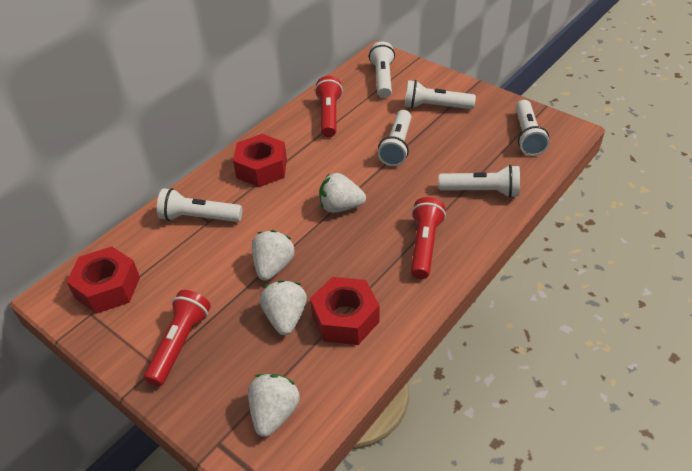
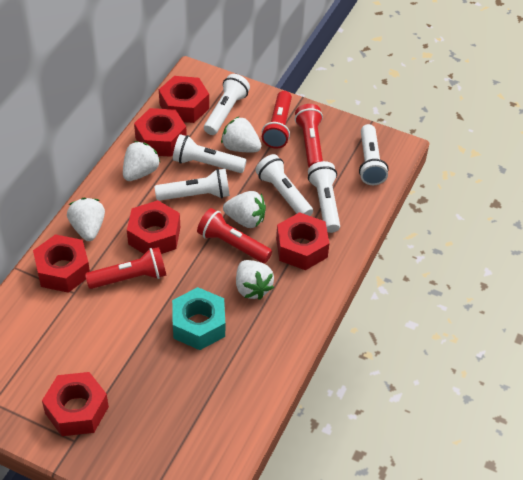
red flashlight: 3 -> 4
red nut: 3 -> 6
turquoise nut: 0 -> 1
white strawberry: 4 -> 5

